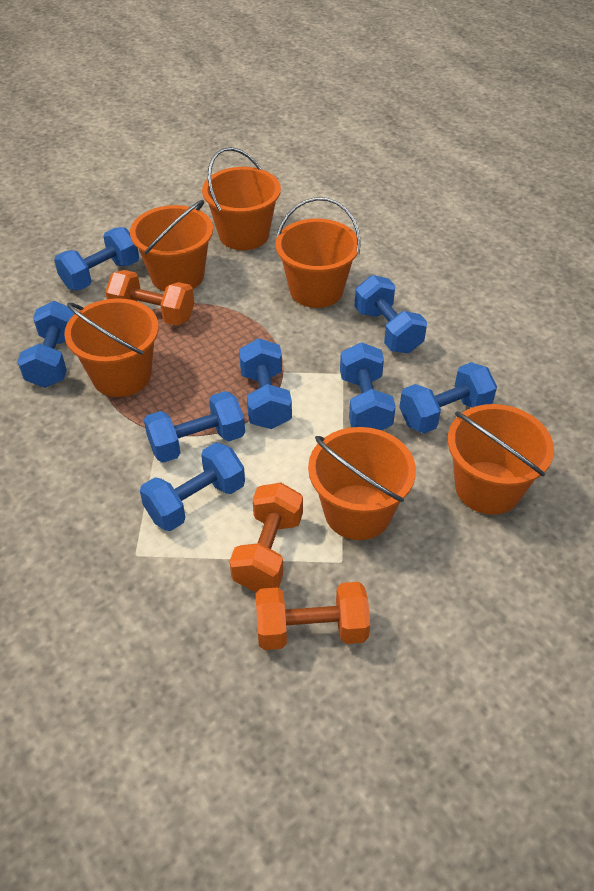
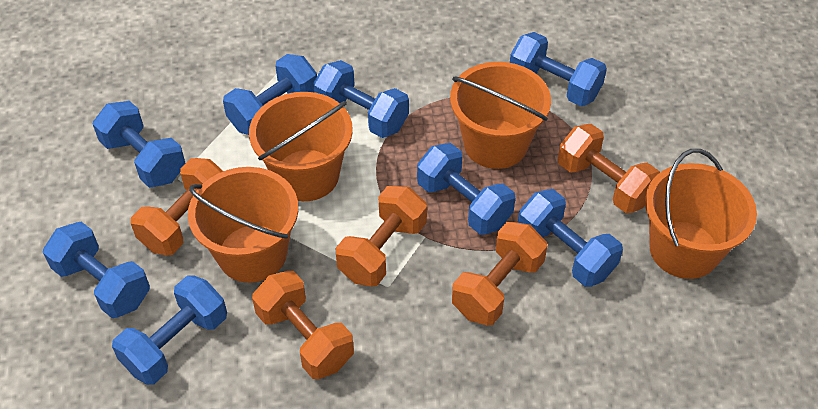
orange bucket: 6 -> 4
orange dumbbell: 3 -> 5

